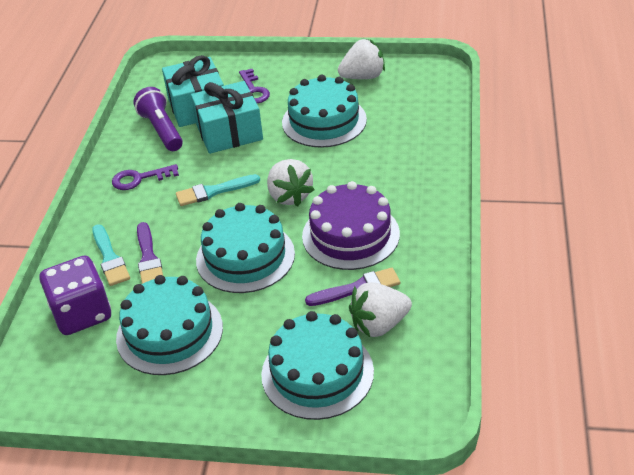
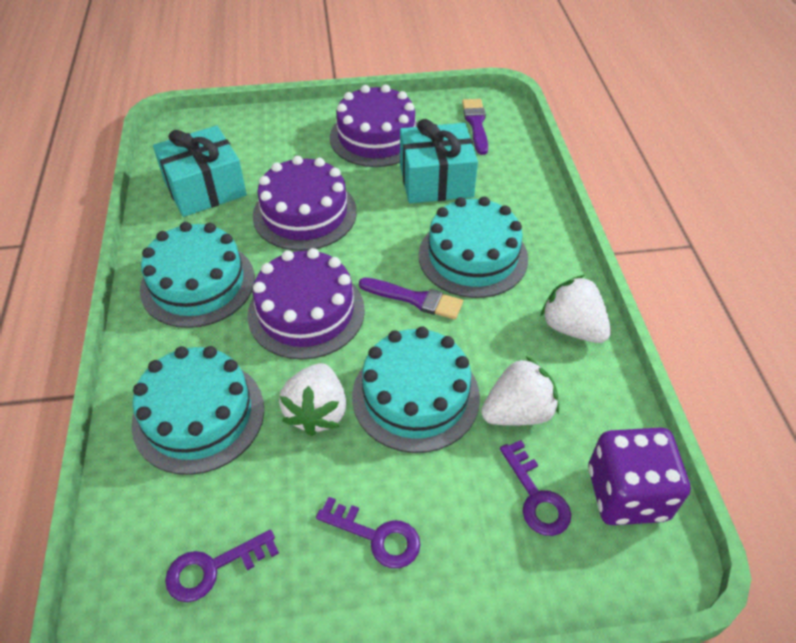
purple cake: 1 -> 3
purple flashlight: 1 -> 0
purple key: 2 -> 3
turquoise brush: 2 -> 0

